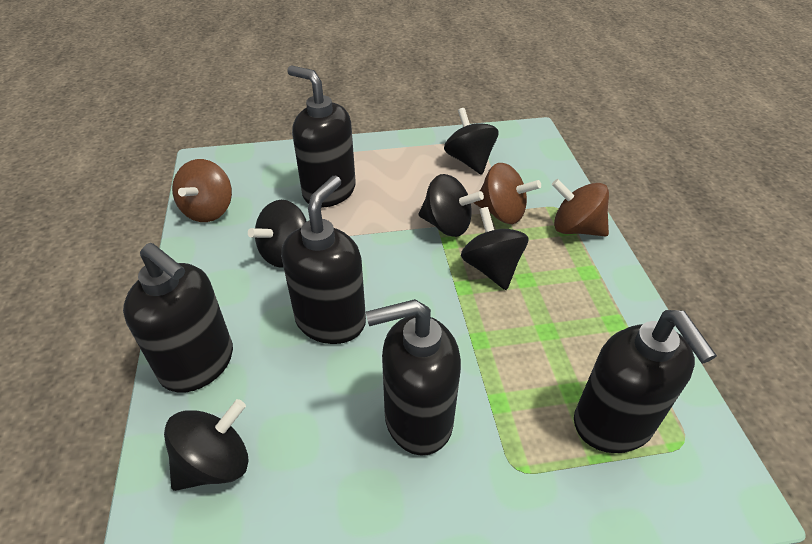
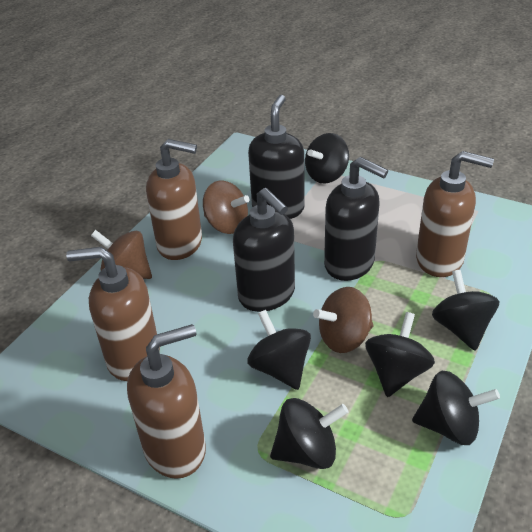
black soap dispenser: 5 -> 3
black spinning top: 5 -> 6
brown soap dispenser: 0 -> 4

